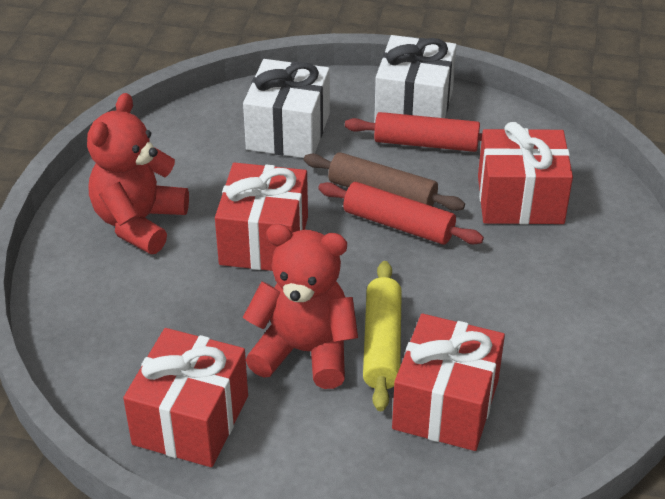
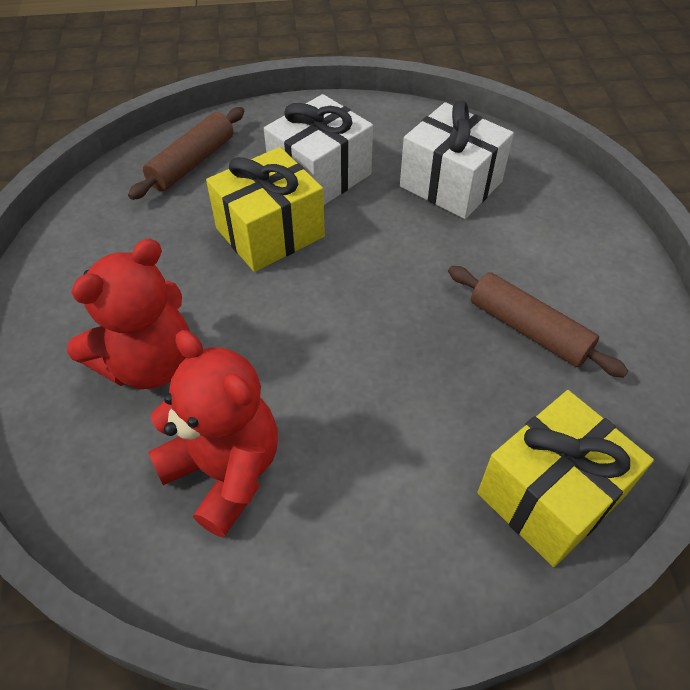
brown rolling pin: 1 -> 2
red gift: 4 -> 0
red rolling pin: 2 -> 0
yellow gift: 0 -> 2
yellow rolling pin: 1 -> 0

